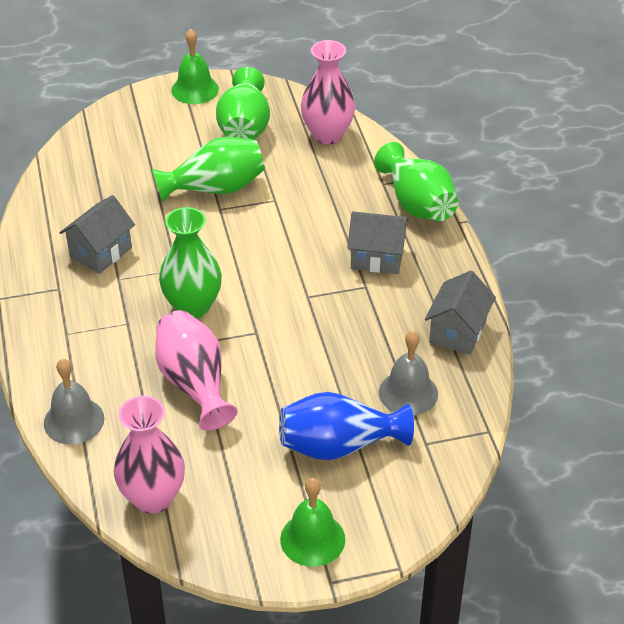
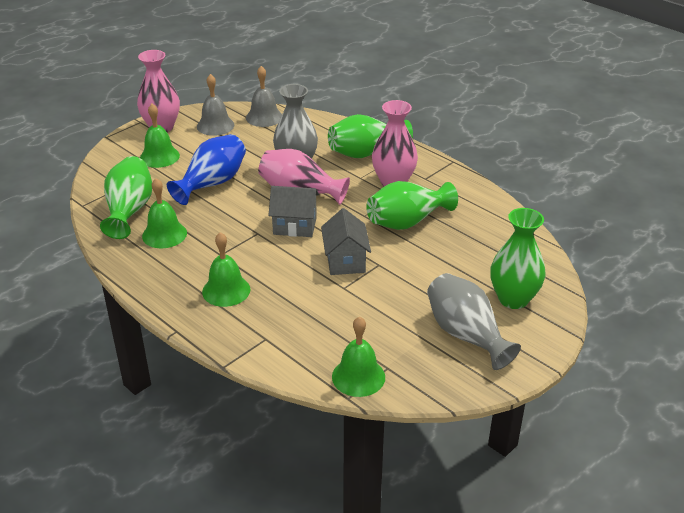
green bell: 2 -> 4
grey house: 3 -> 2
grey vase: 0 -> 2

